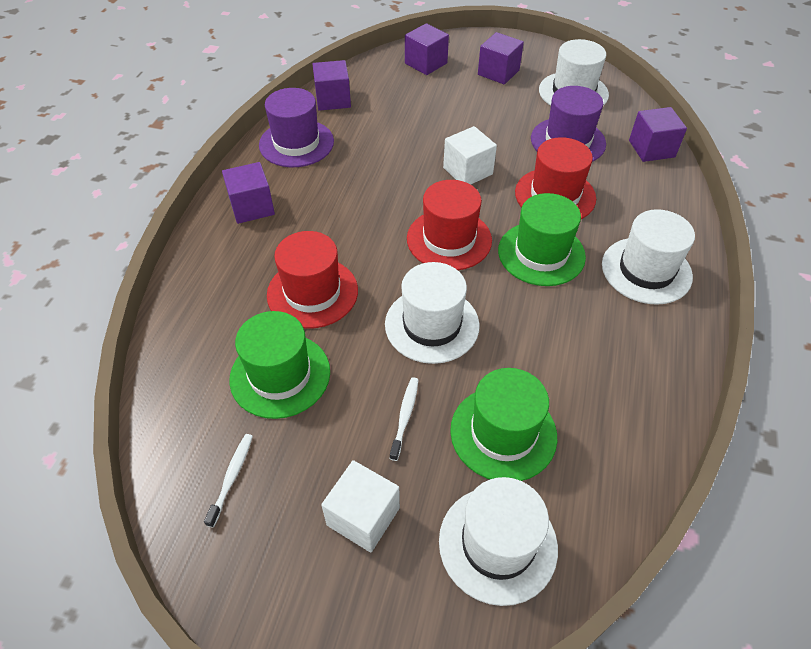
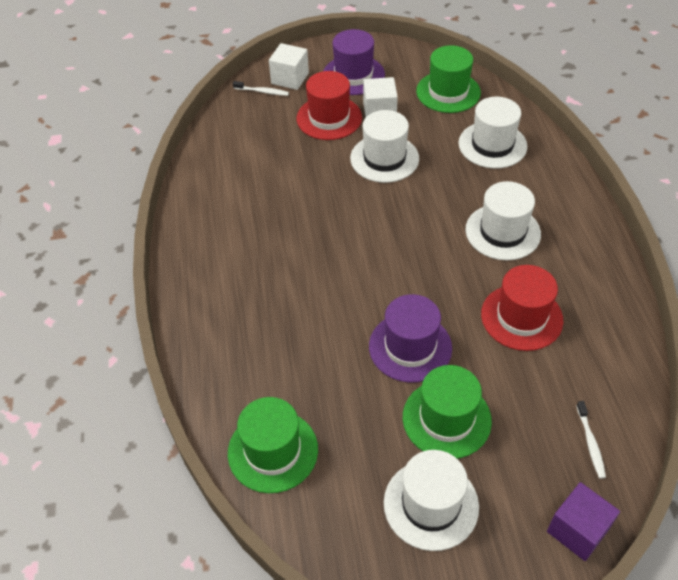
purple cube: 5 -> 1
red hat: 3 -> 2

